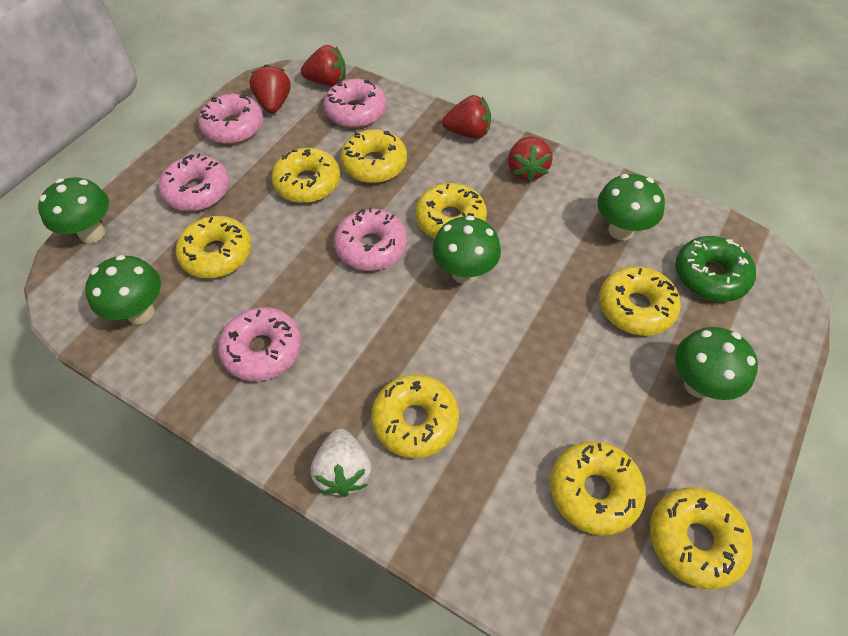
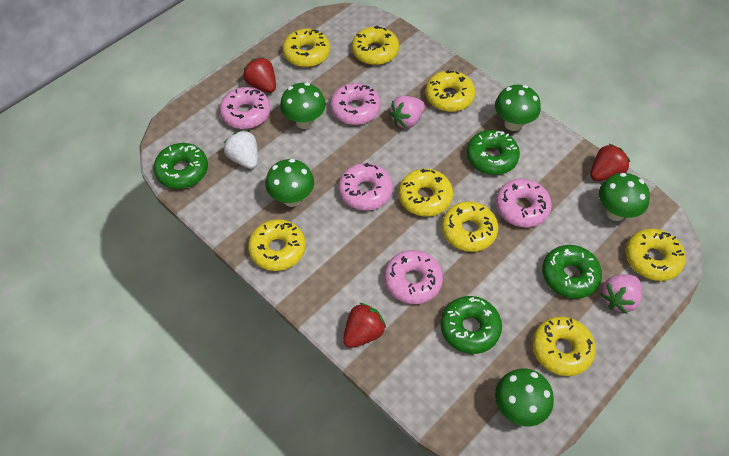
green donut: 1 -> 4
pink strawberry: 0 -> 2
red strawberry: 4 -> 3

